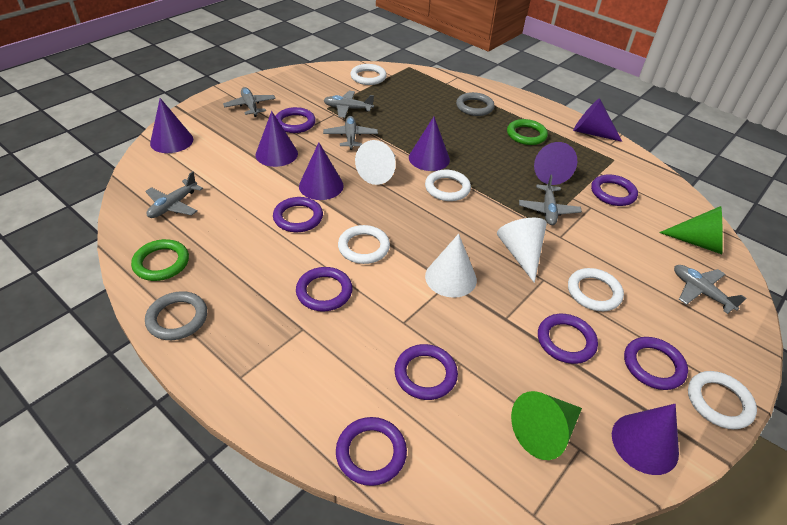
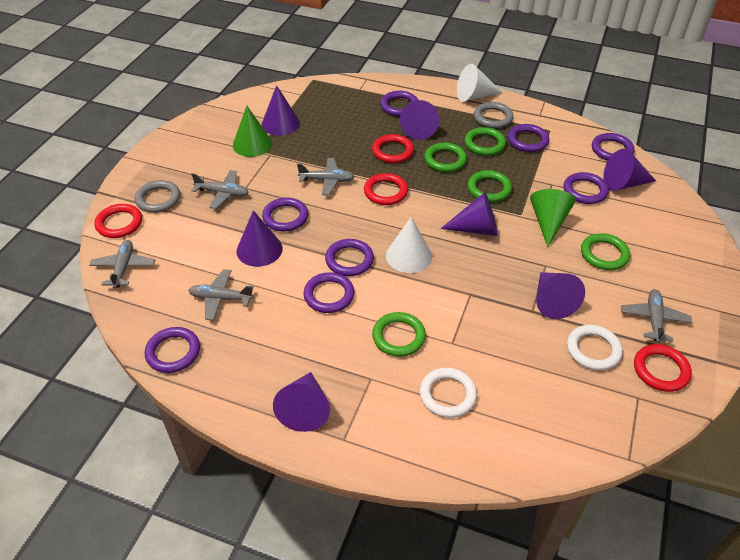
green ring: 2 -> 5
grey plane: 6 -> 5
red ring: 0 -> 4
white cone: 3 -> 2
white ring: 5 -> 2

